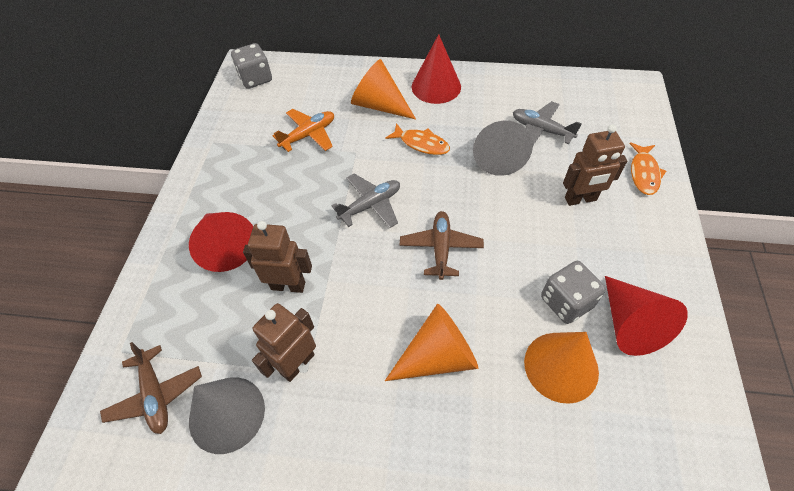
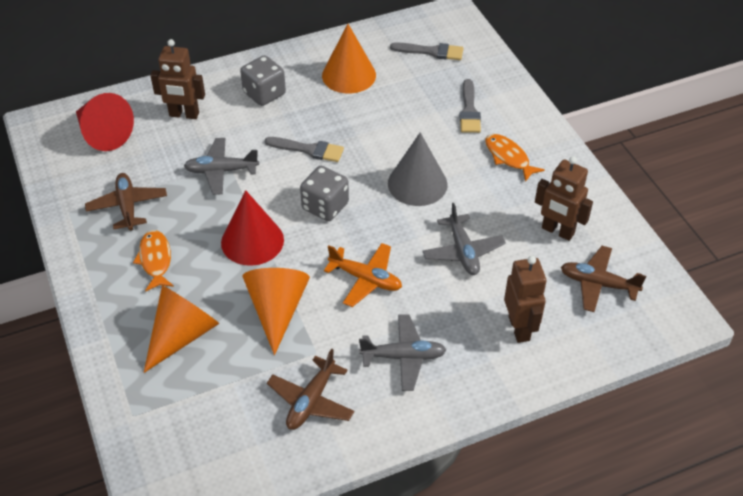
brown plane: 2 -> 3
grey brush: 0 -> 3
grey cone: 2 -> 1
grey plane: 2 -> 3
red cone: 3 -> 2

